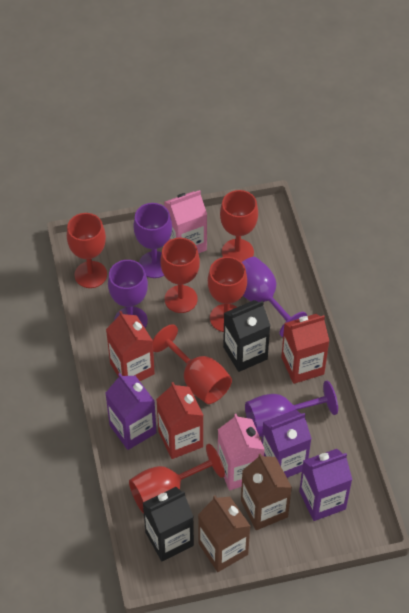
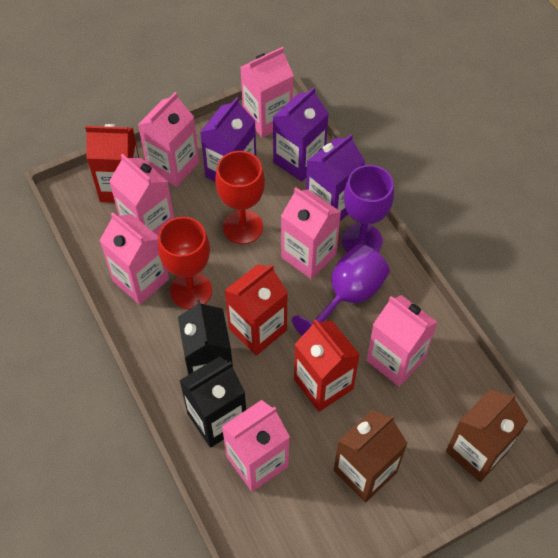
pink carton: 2 -> 7
purple goblet: 4 -> 2
red goblet: 6 -> 2

